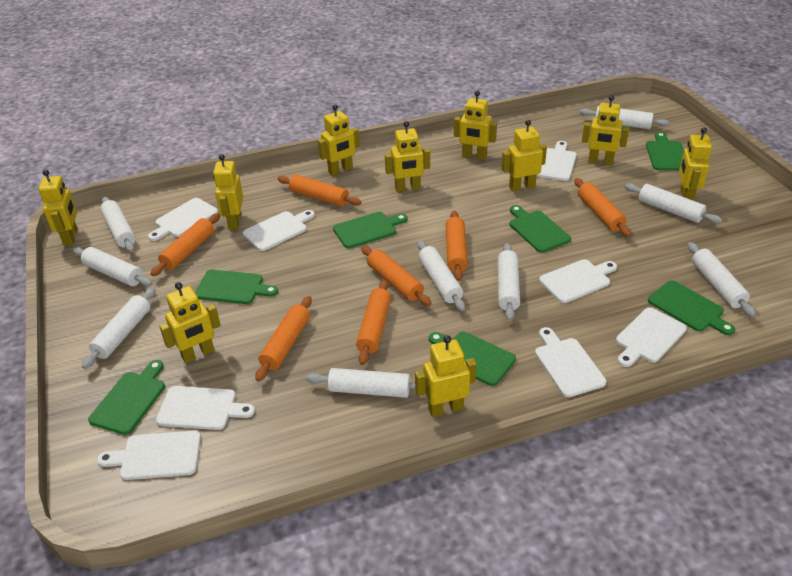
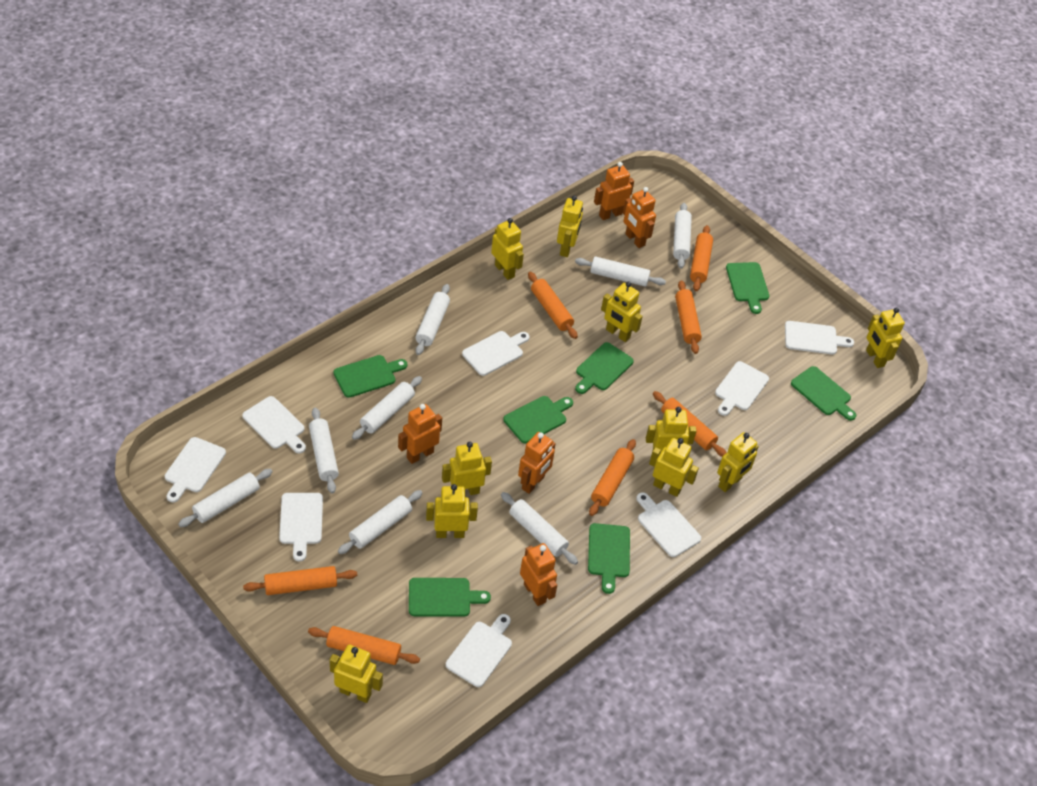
orange robot: 0 -> 5
white rolling pin: 9 -> 8

